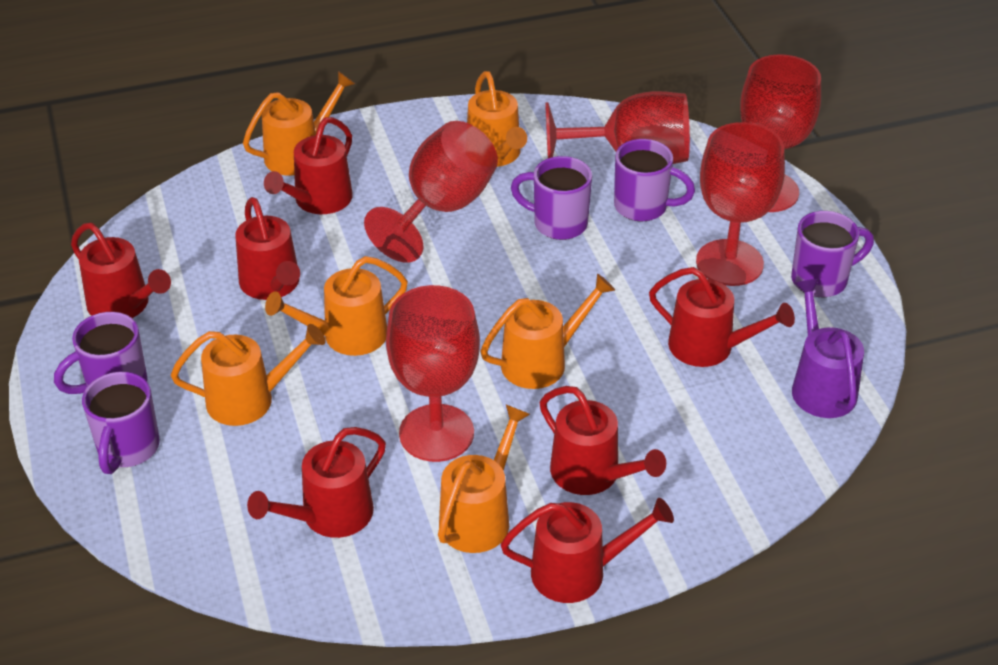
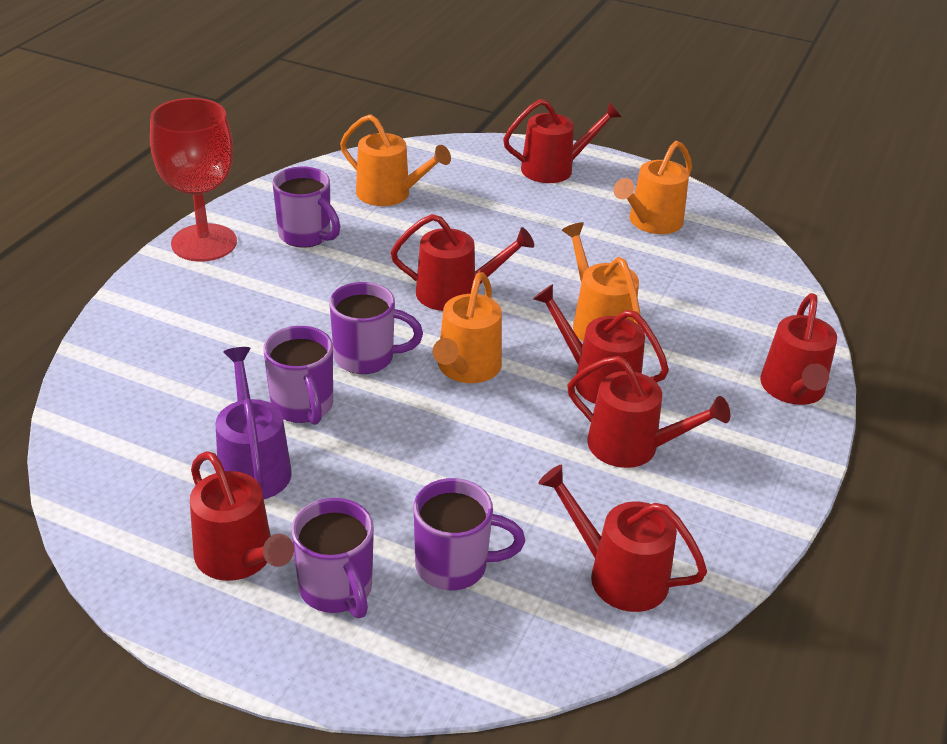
orange watering can: 6 -> 4
red goblet: 5 -> 1

